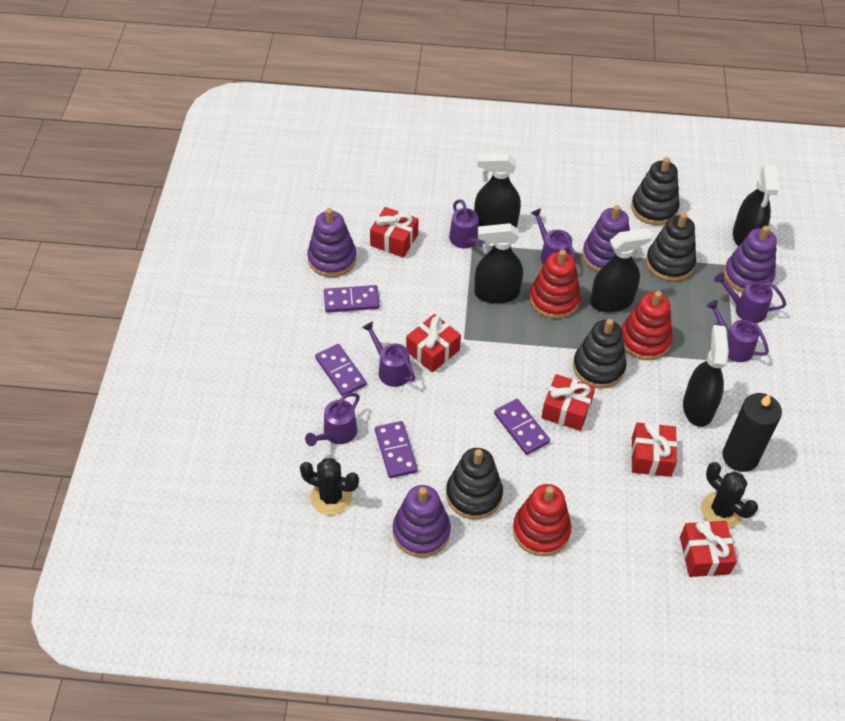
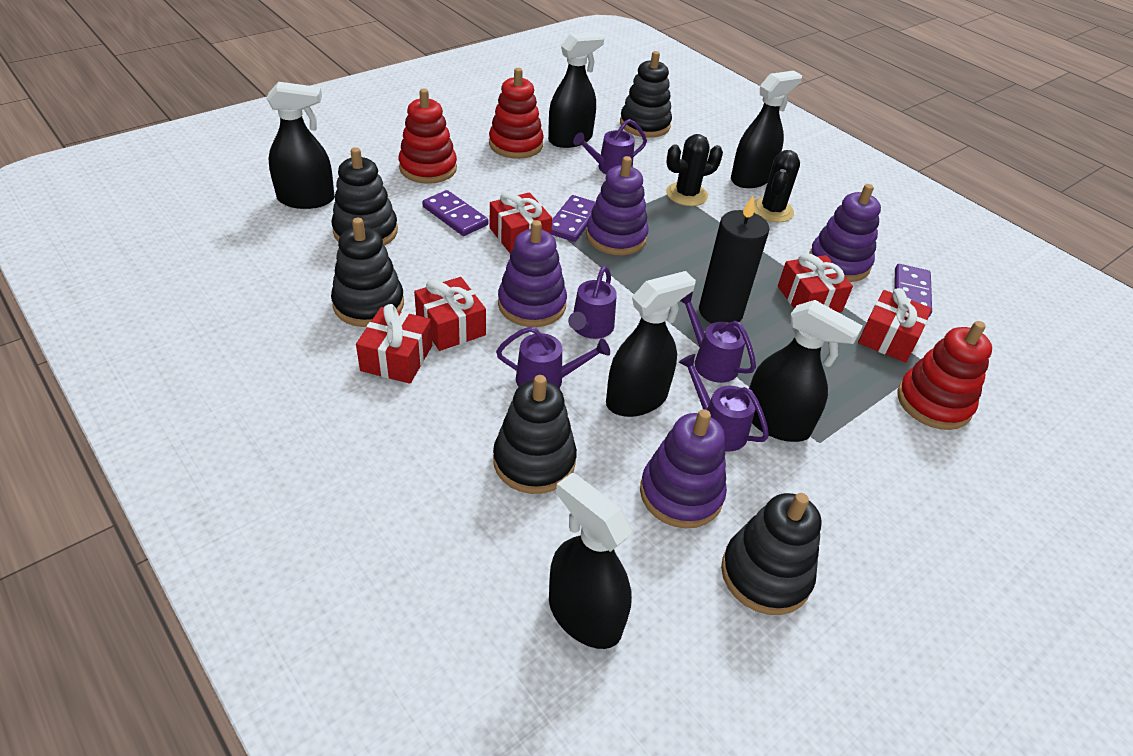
black spray bottle: 5 -> 6
black stacking toy: 4 -> 5
purple domino: 4 -> 3
purple watering can: 6 -> 5

